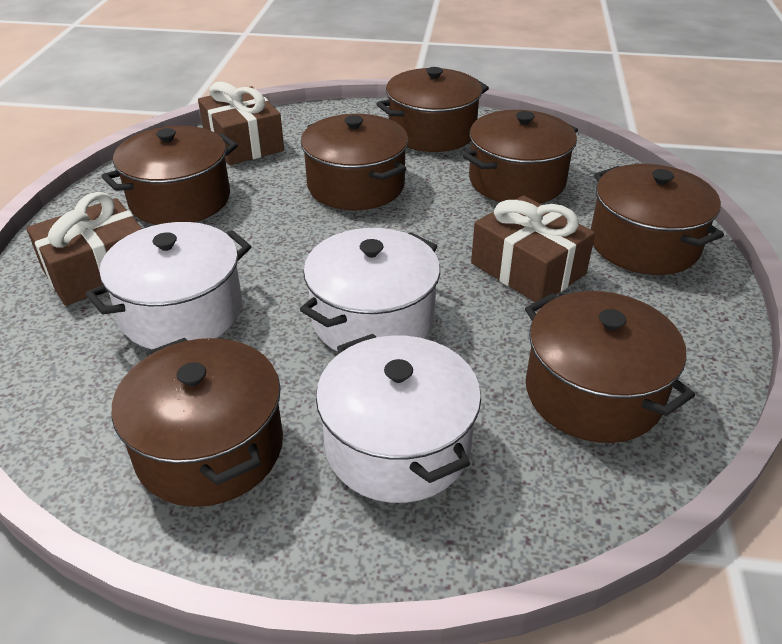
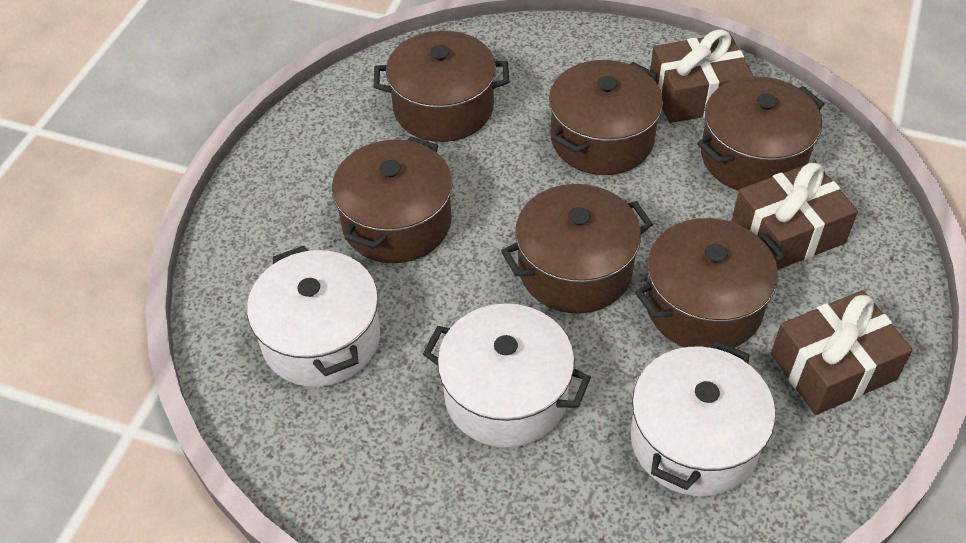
brown pot: 7 -> 6

